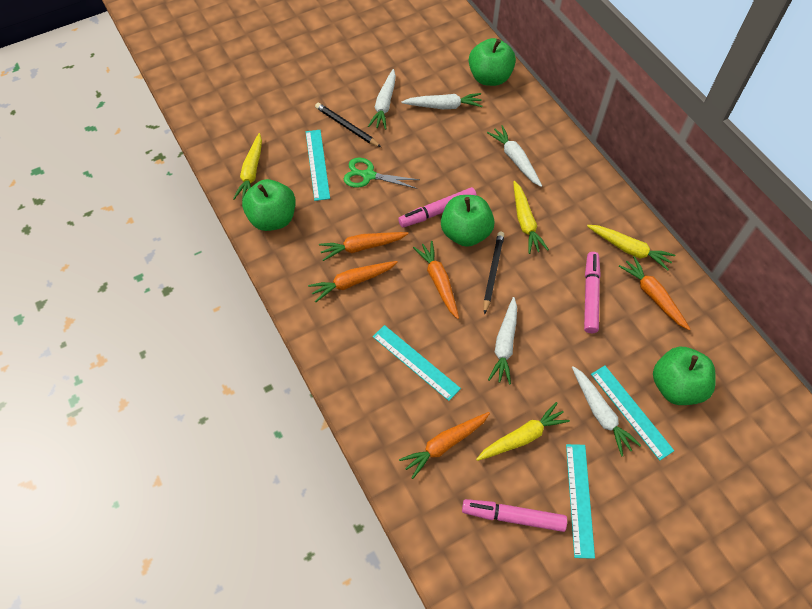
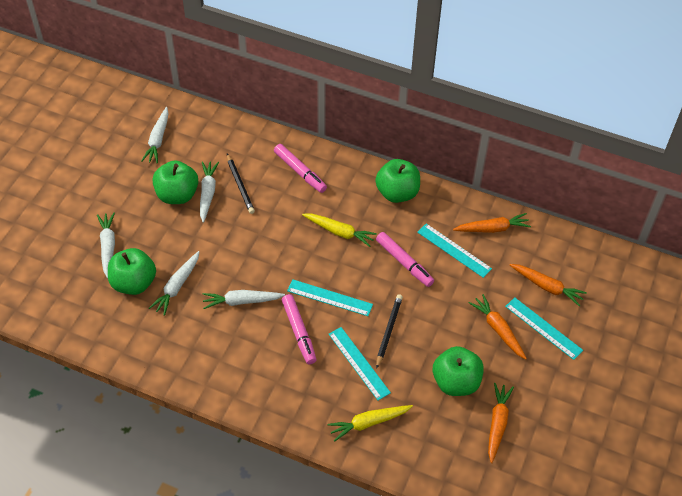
green scissors: 1 -> 0
orange carrot: 5 -> 4
yellow carrot: 4 -> 2

